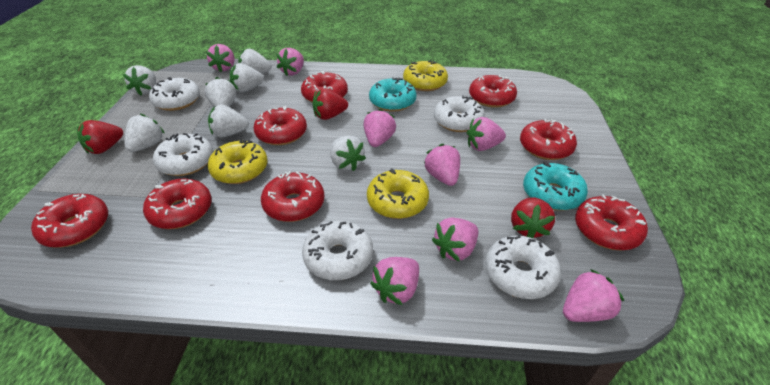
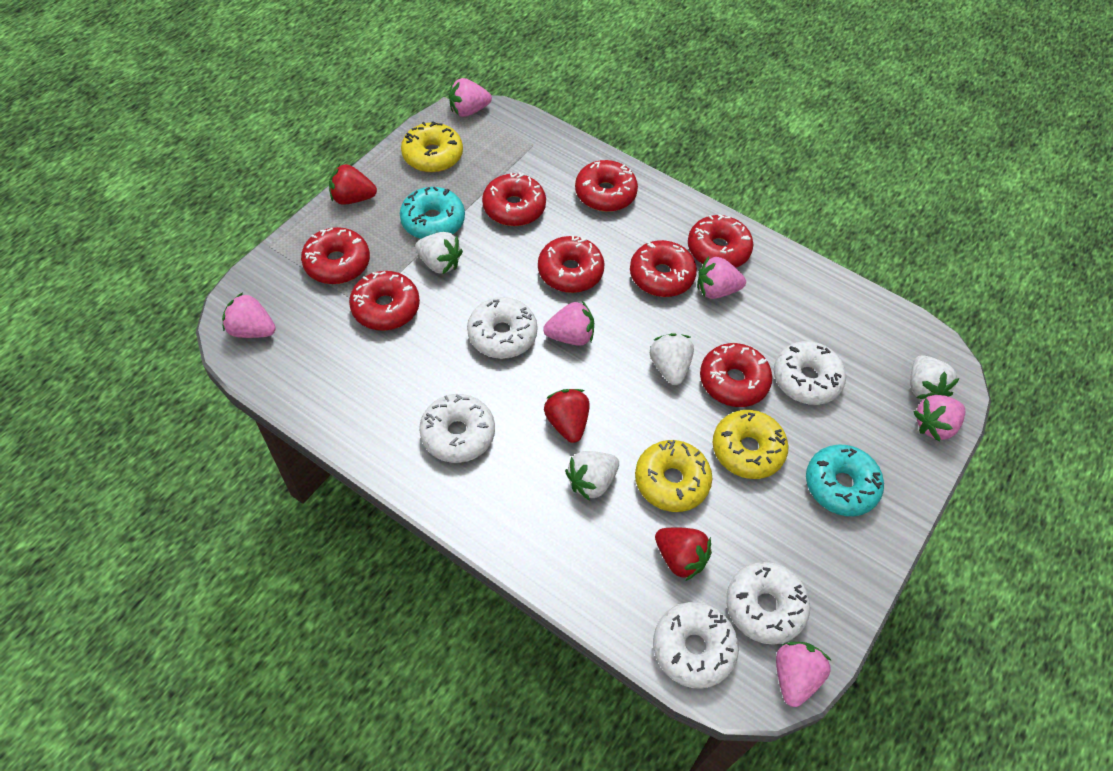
pink strawberry: 8 -> 6
white strawberry: 7 -> 4

